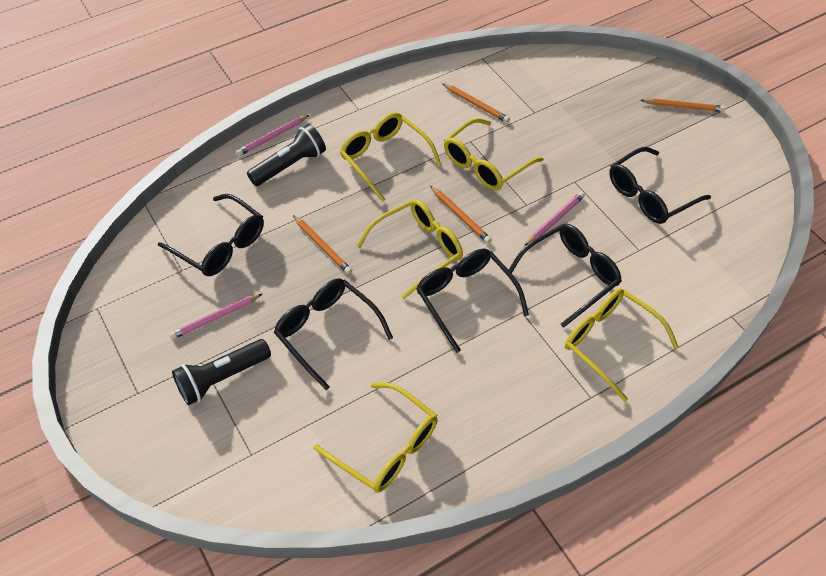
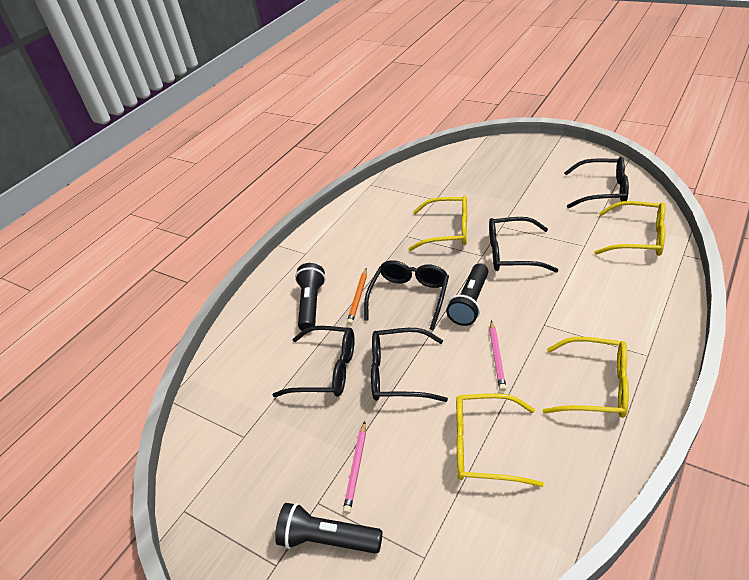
black flashlight: 2 -> 3
orange pencil: 4 -> 1
pink pencil: 3 -> 2
yellow glasses: 5 -> 4

